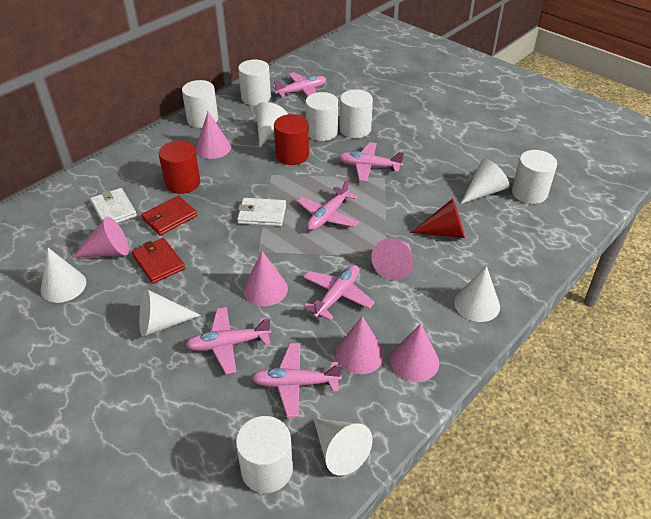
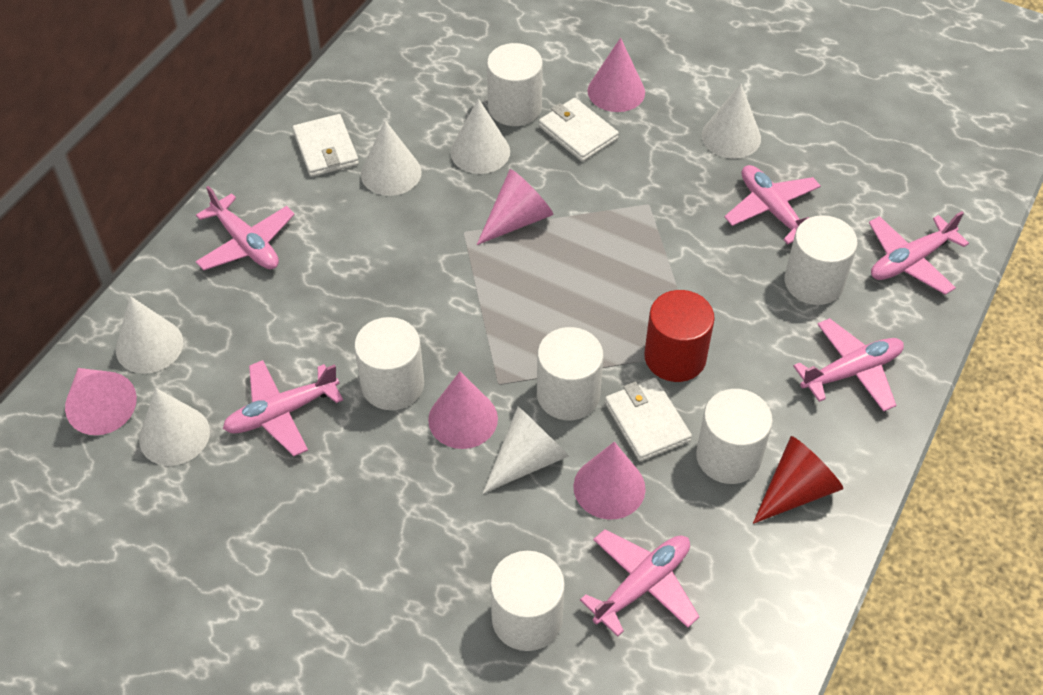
pink cone: 6 -> 5
red cylinder: 2 -> 1
red wallet: 2 -> 0
white wallet: 2 -> 3

